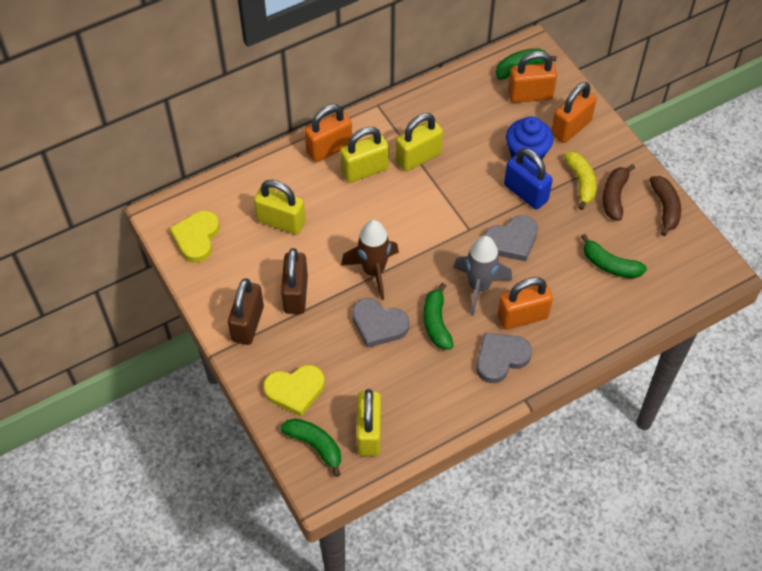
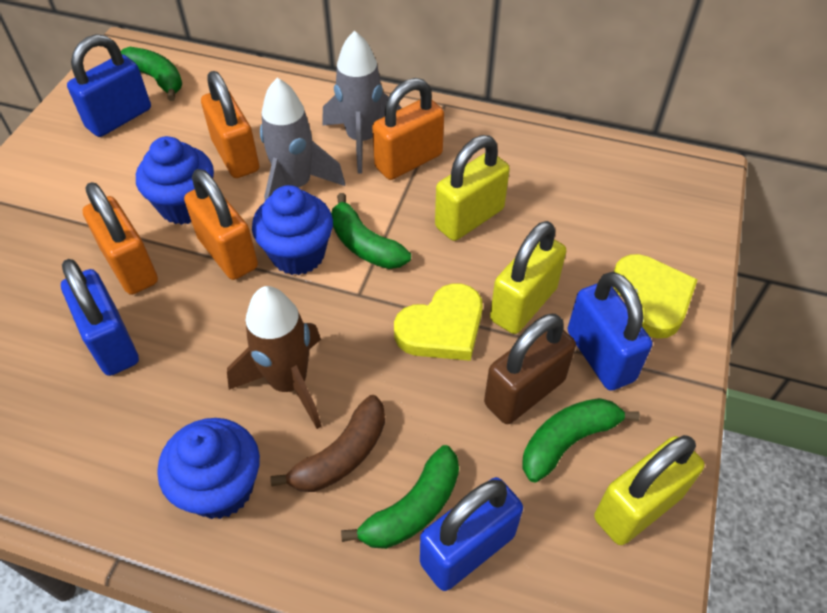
blue cupcake: 1 -> 3
blue padlock: 1 -> 4
brown banana: 2 -> 1
brown padlock: 2 -> 1
grey heart: 3 -> 0
grey rocket: 1 -> 2
yellow banana: 1 -> 0
yellow padlock: 4 -> 3

